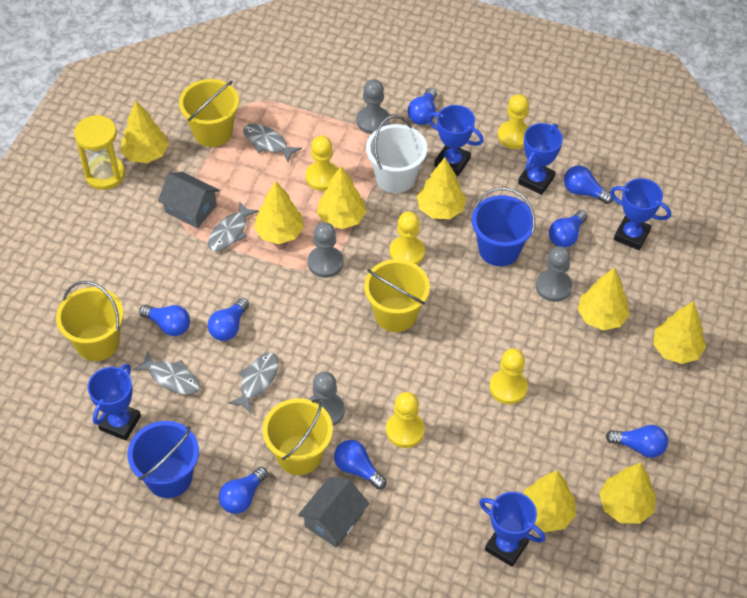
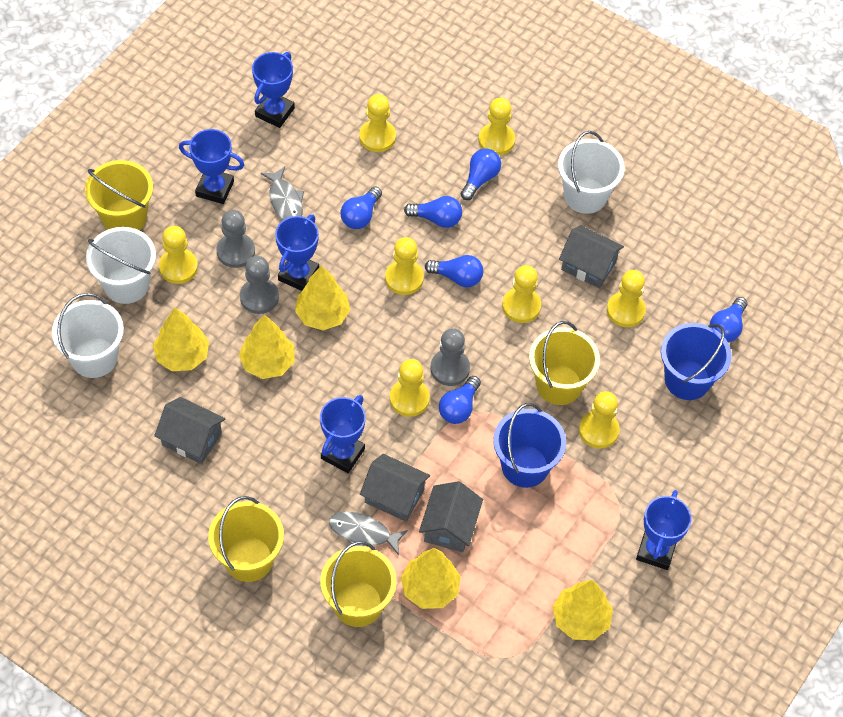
blue light bulb: 8 -> 6
grey fish: 4 -> 2
grey house: 2 -> 4
grey pawn: 4 -> 3
white bucket: 1 -> 3
yellow hourglass: 1 -> 0
yellow pawn: 5 -> 8
yellow tree: 8 -> 5

